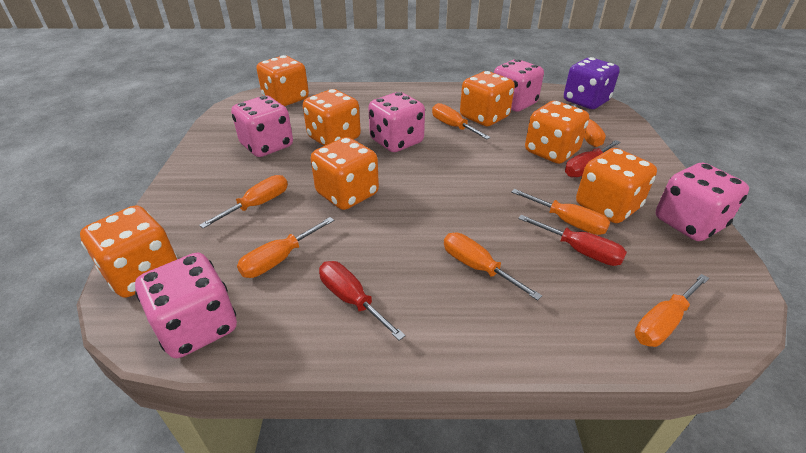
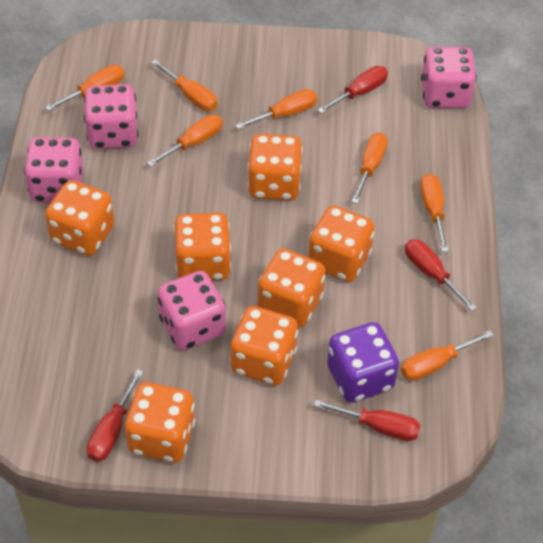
pink dice: 5 -> 4
red screwdriver: 3 -> 4

